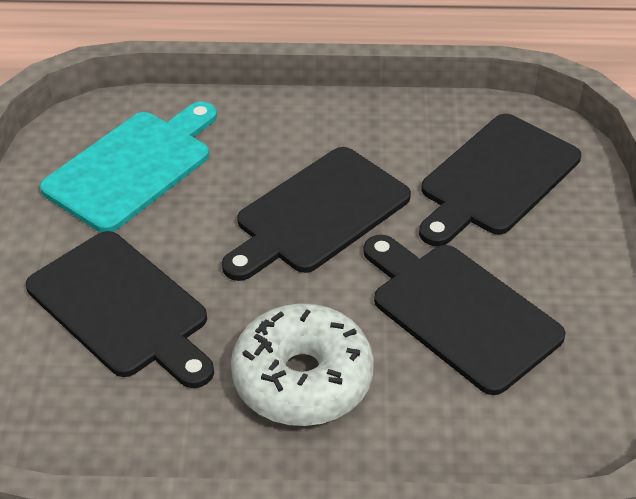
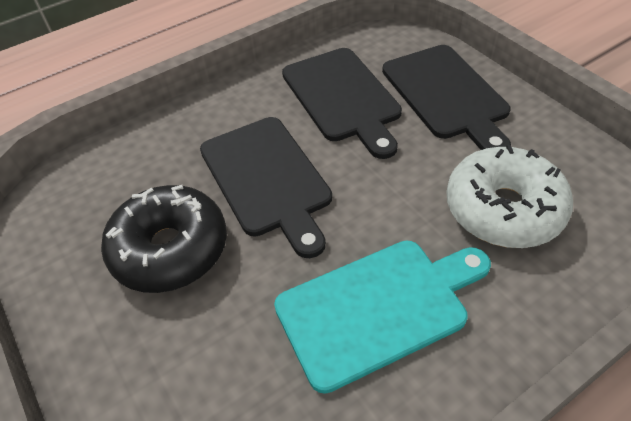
black cutting board: 4 -> 3
black donut: 0 -> 1

